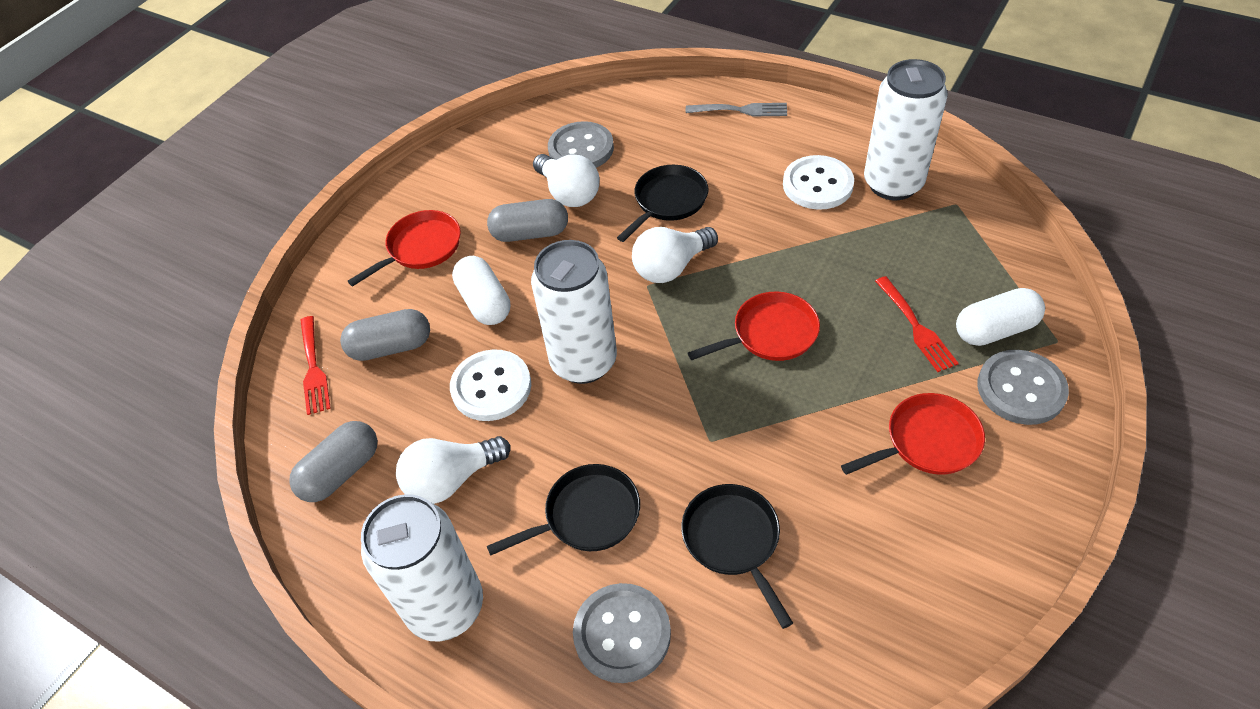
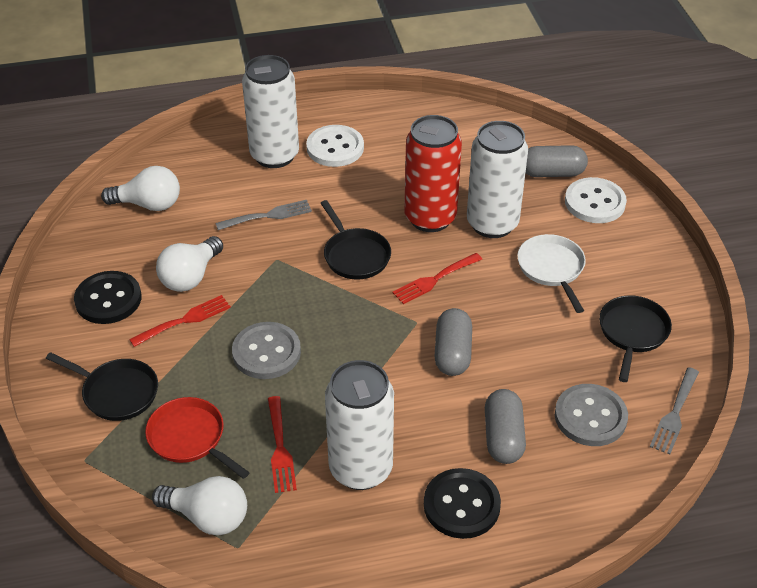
black button: 0 -> 2
grey button: 3 -> 2
grey fork: 1 -> 2
red can: 0 -> 1
red fork: 2 -> 3
red pan: 3 -> 1
white capsule: 2 -> 0
white pan: 0 -> 1

